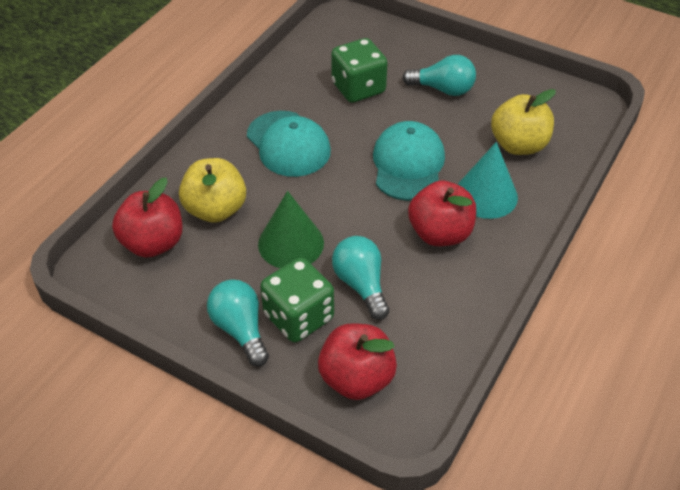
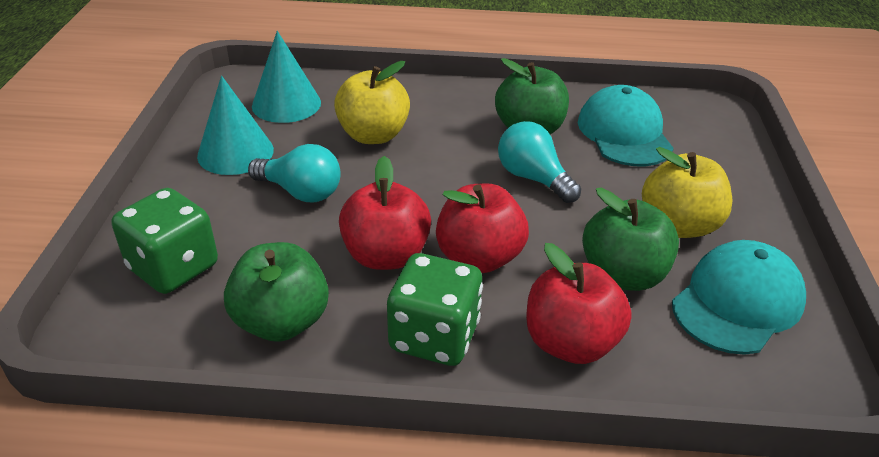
green apple: 0 -> 3
green cone: 1 -> 0
turquoise cone: 1 -> 2
turquoise light bulb: 3 -> 2

